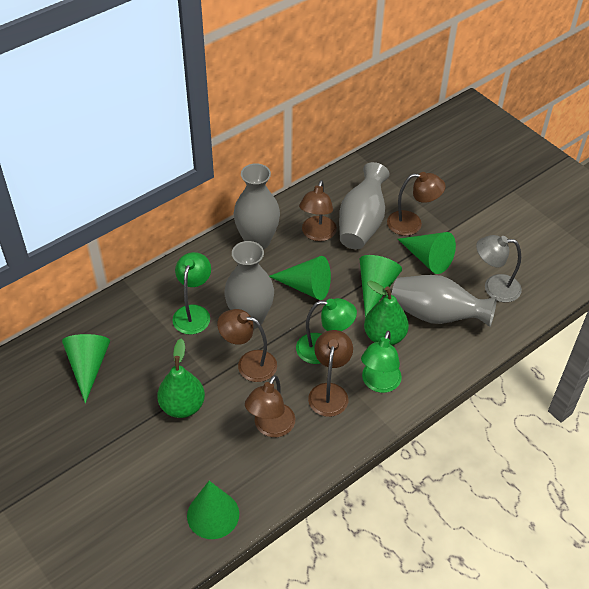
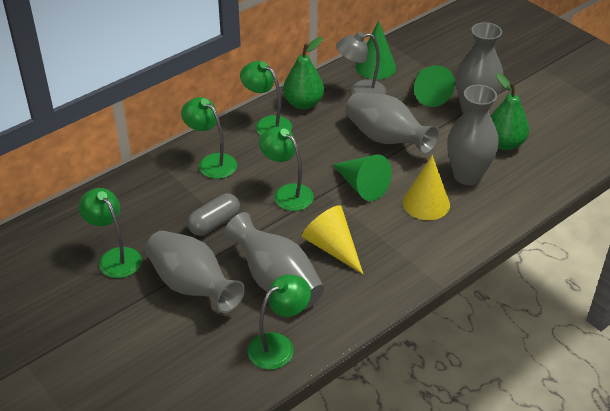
brown lamp: 5 -> 0
green cone: 5 -> 3
green lamp: 3 -> 5
grey capsule: 0 -> 1
grey vase: 4 -> 5
yellow cone: 0 -> 2

